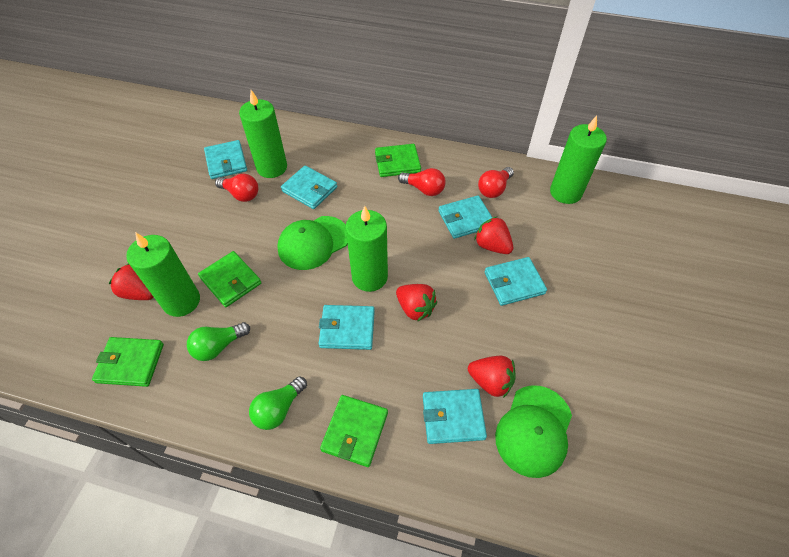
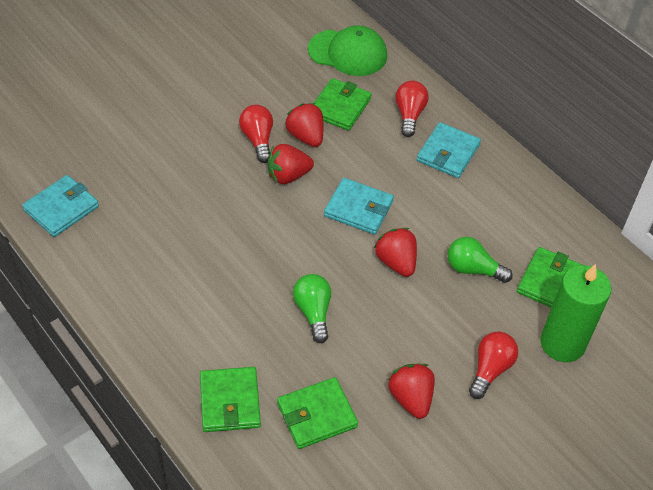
green candle: 4 -> 1
green cap: 2 -> 1
turquoise wallet: 6 -> 3

